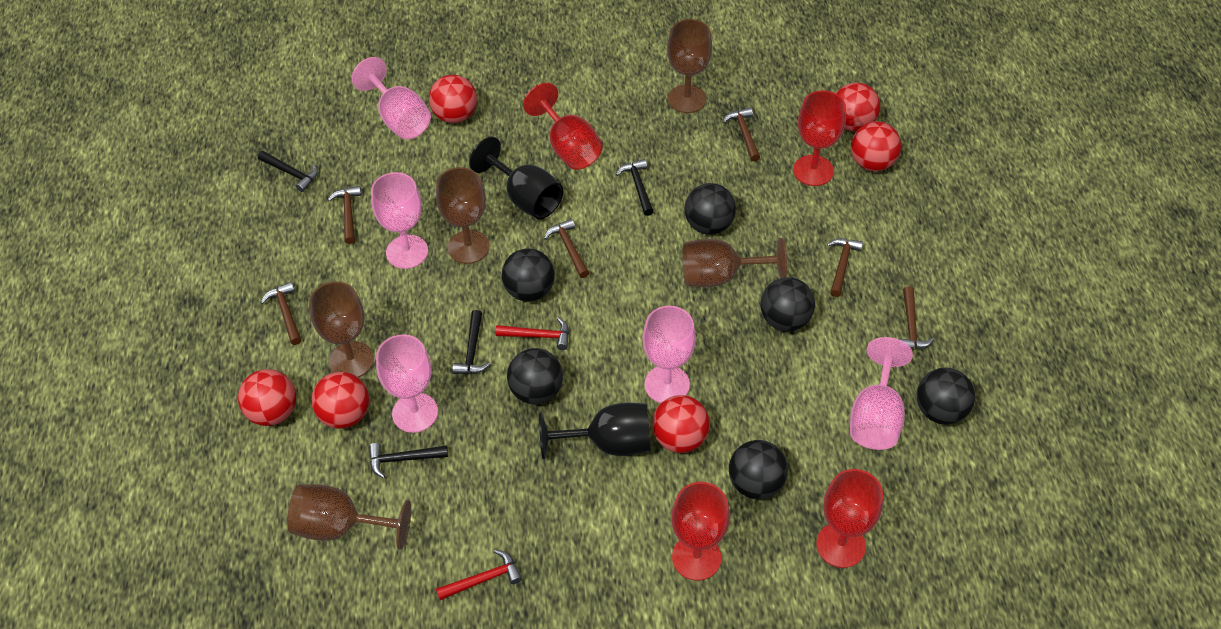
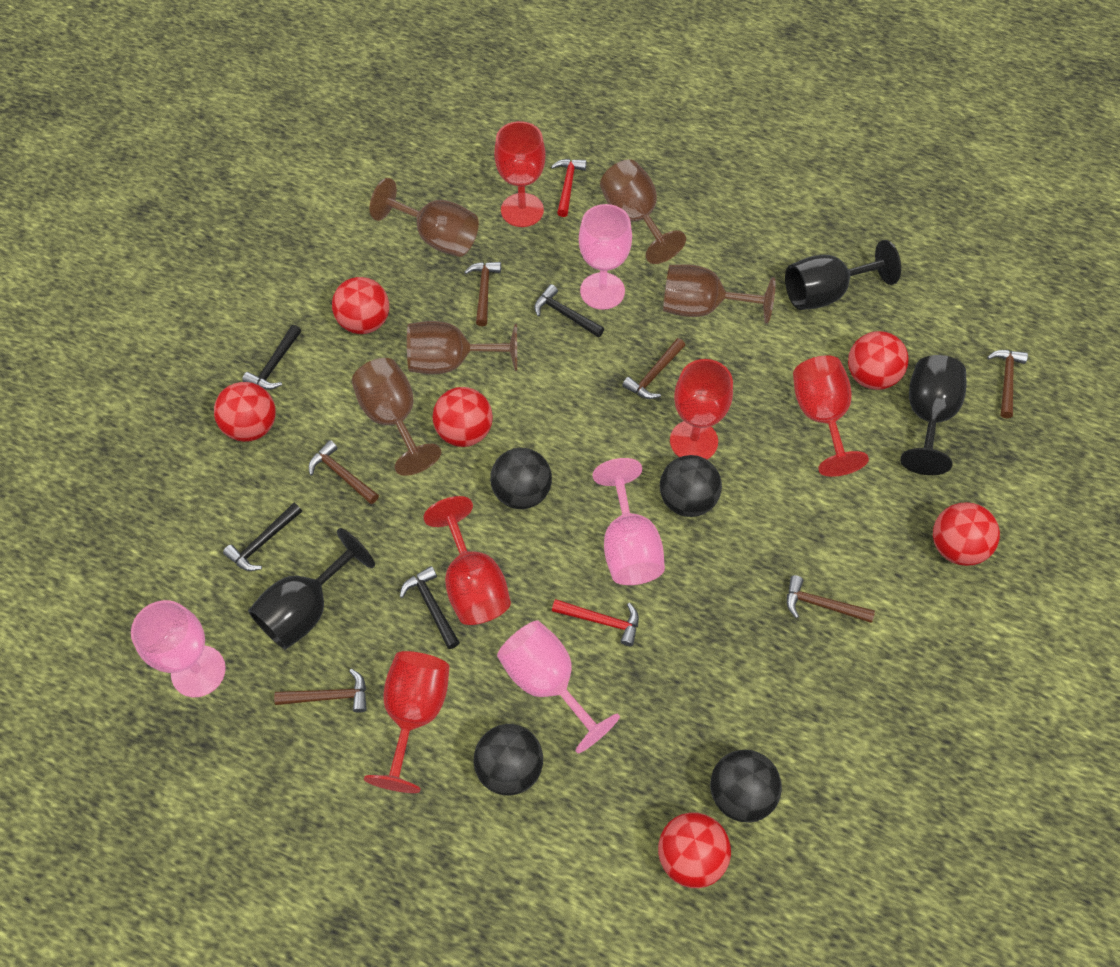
black ball: 6 -> 4
black goblet: 2 -> 3
pink goblet: 5 -> 4
red goblet: 4 -> 5

